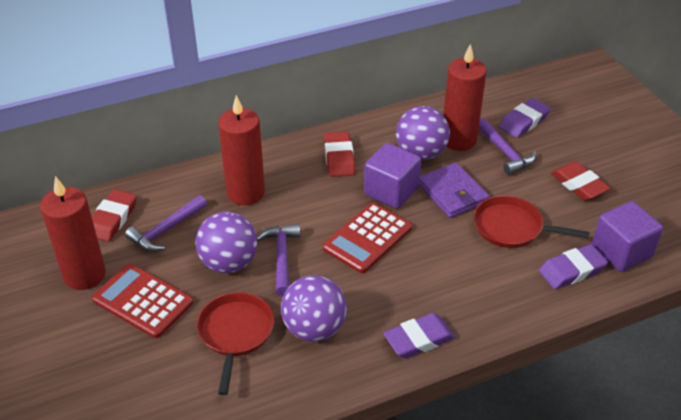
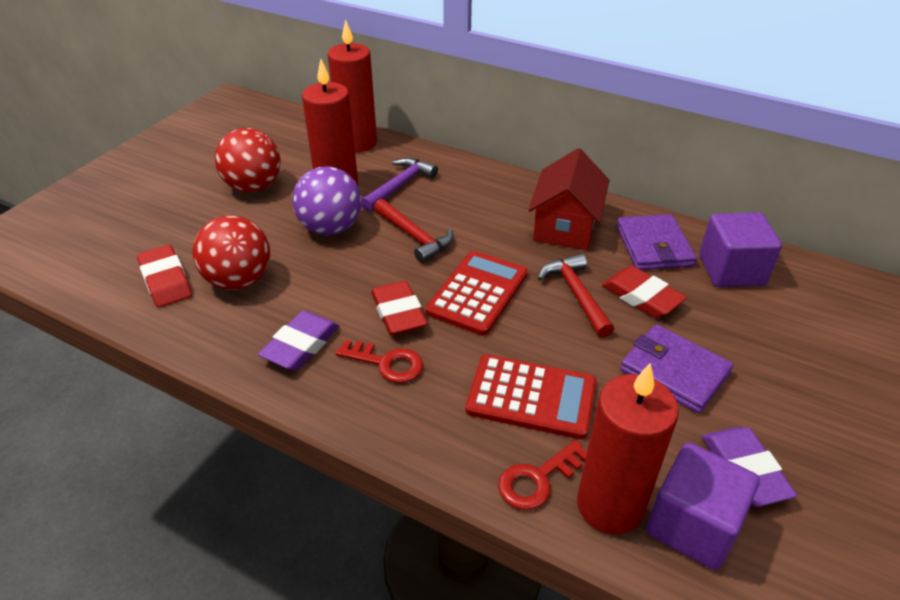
purple ball: 3 -> 1
purple eraser: 3 -> 2
purple hammer: 3 -> 1
purple wallet: 1 -> 2
red ball: 0 -> 2
red hammer: 0 -> 2
red house: 0 -> 1
red key: 0 -> 2
red pan: 2 -> 0

